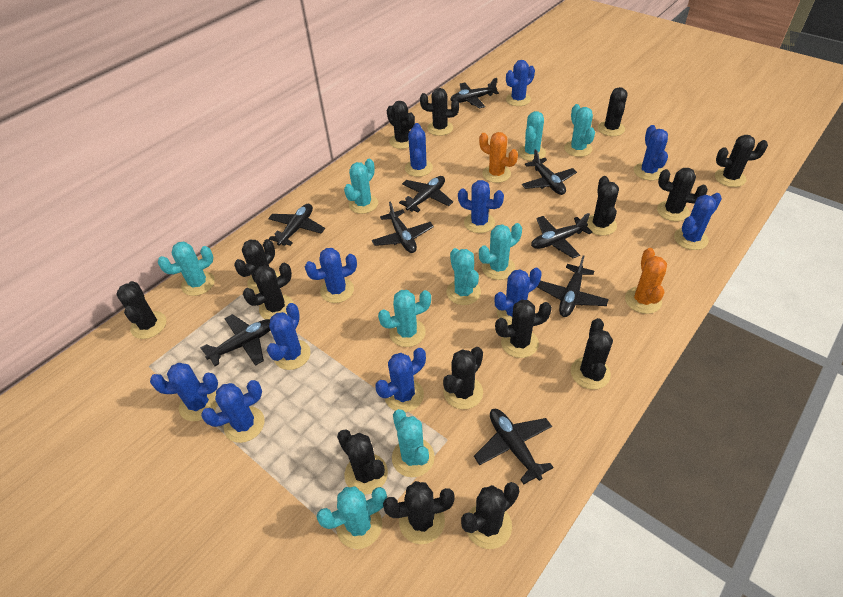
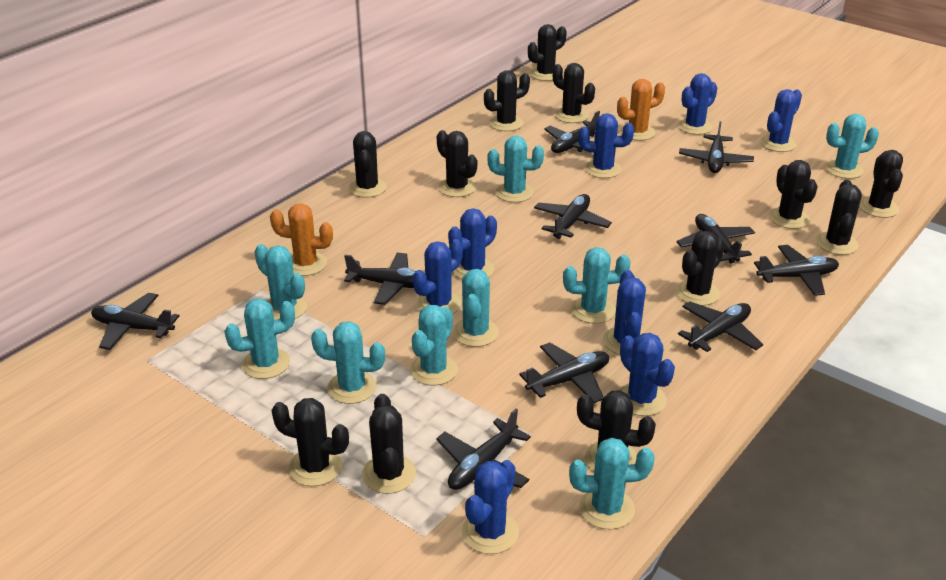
black cactus: 15 -> 12
black plane: 9 -> 10
blue cactus: 11 -> 8

